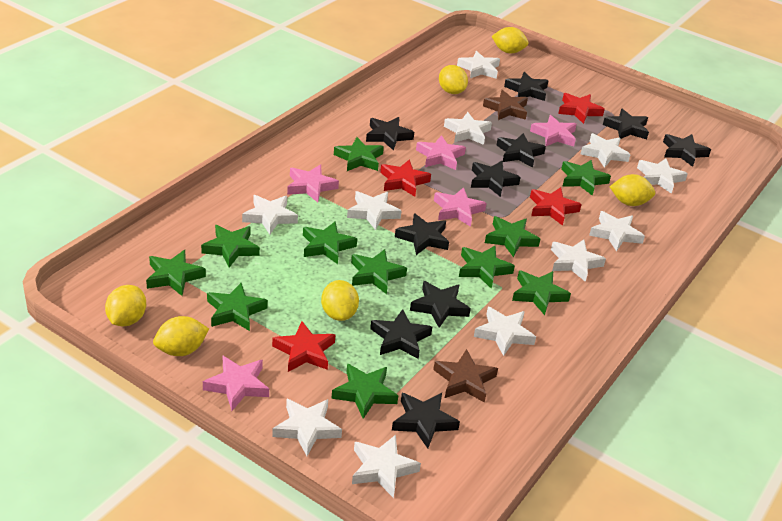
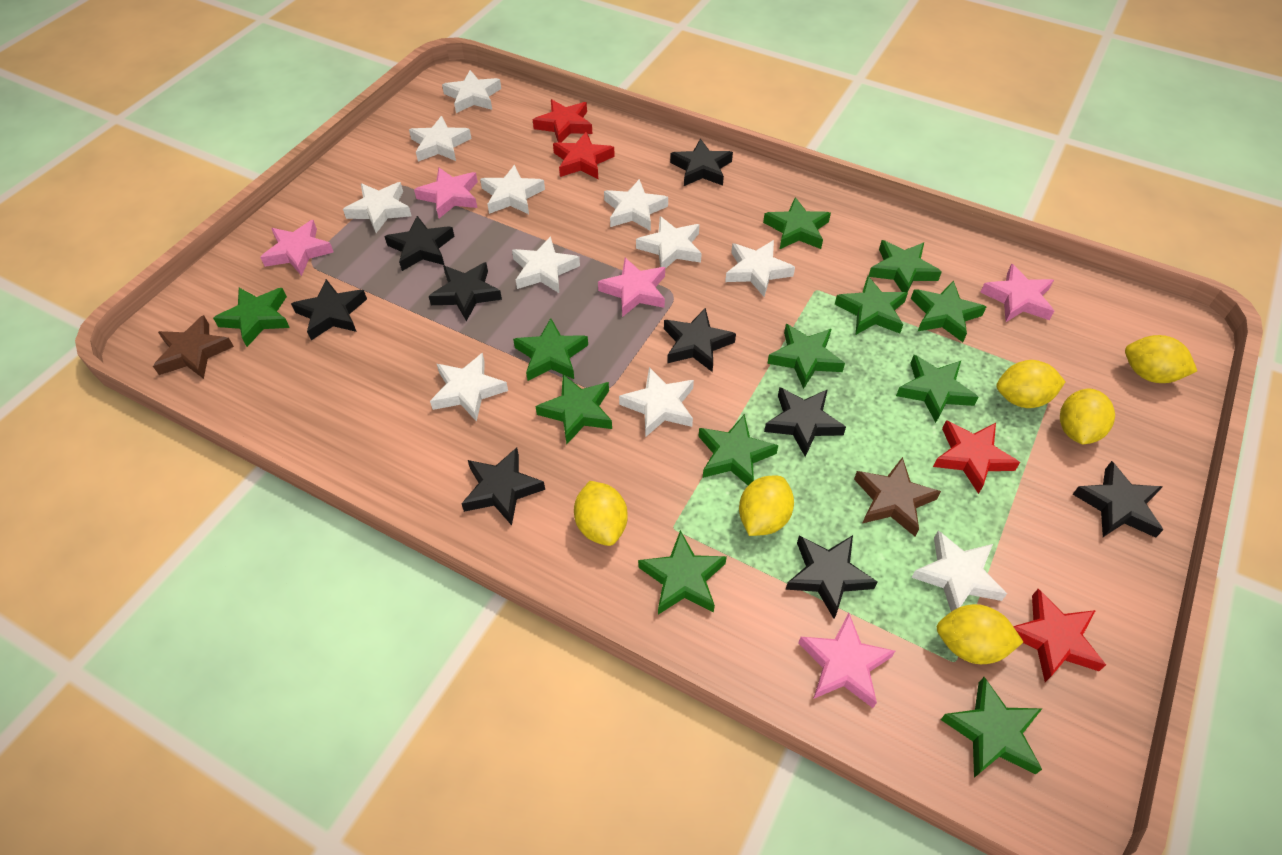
black star: 10 -> 9
green star: 11 -> 12

